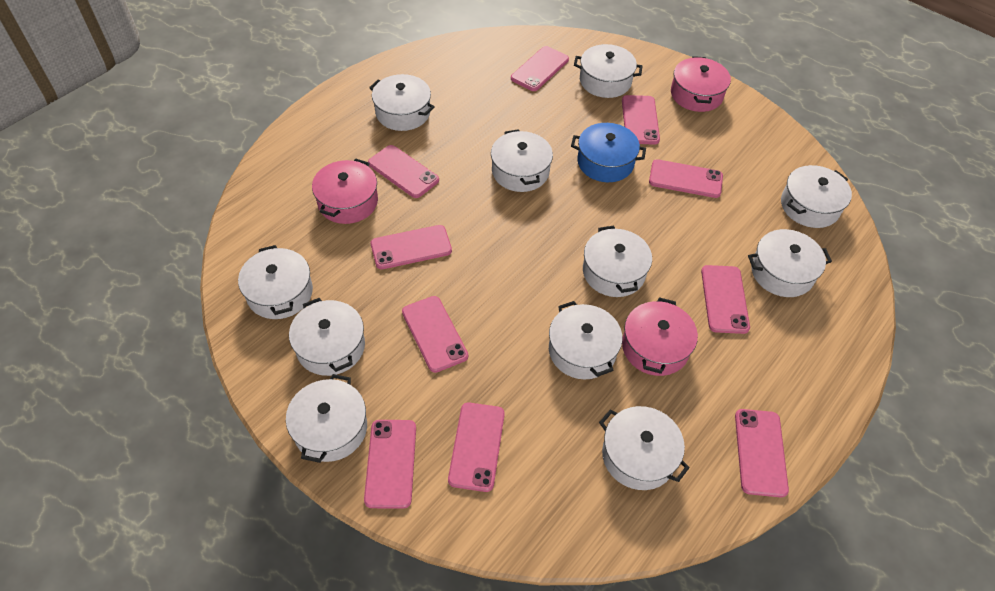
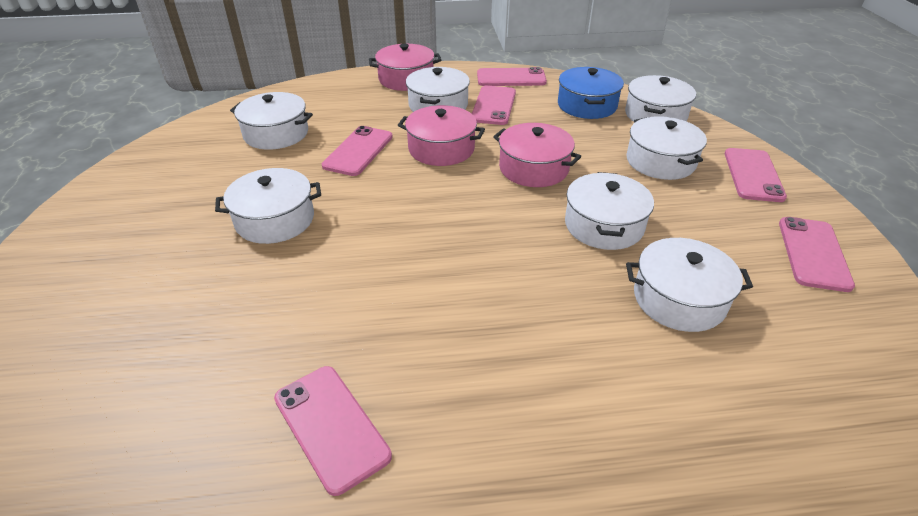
pink phone: 10 -> 6
white pot: 11 -> 7

